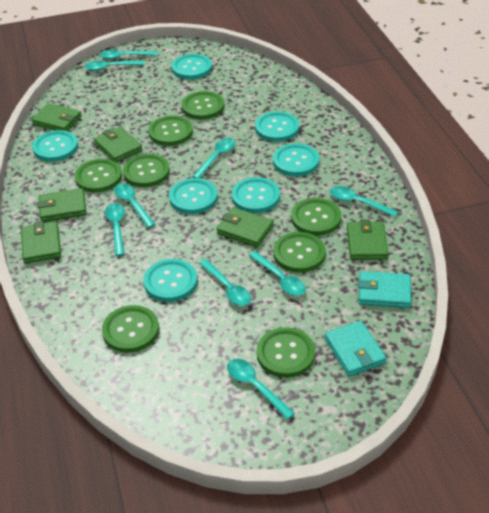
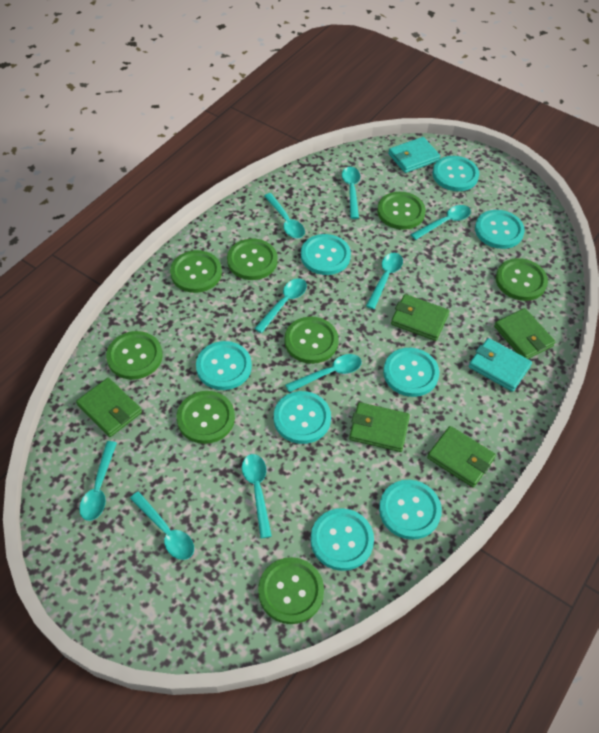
green wallet: 6 -> 5
turquoise button: 7 -> 8

